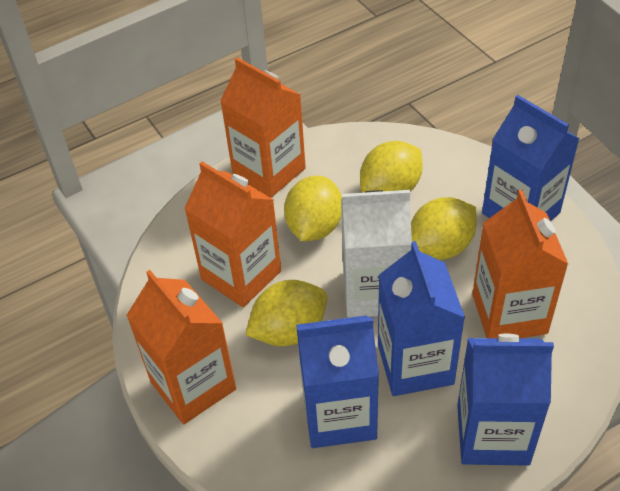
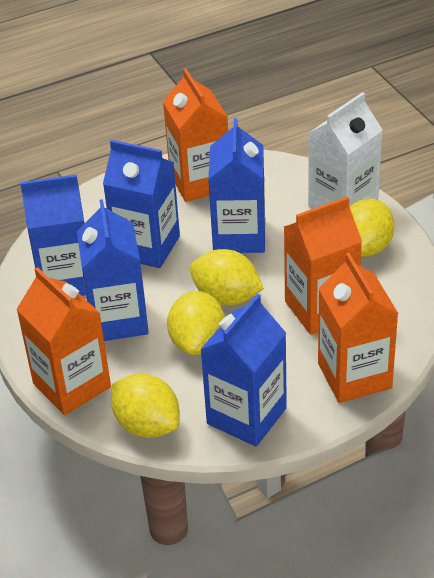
blue carton: 4 -> 5

